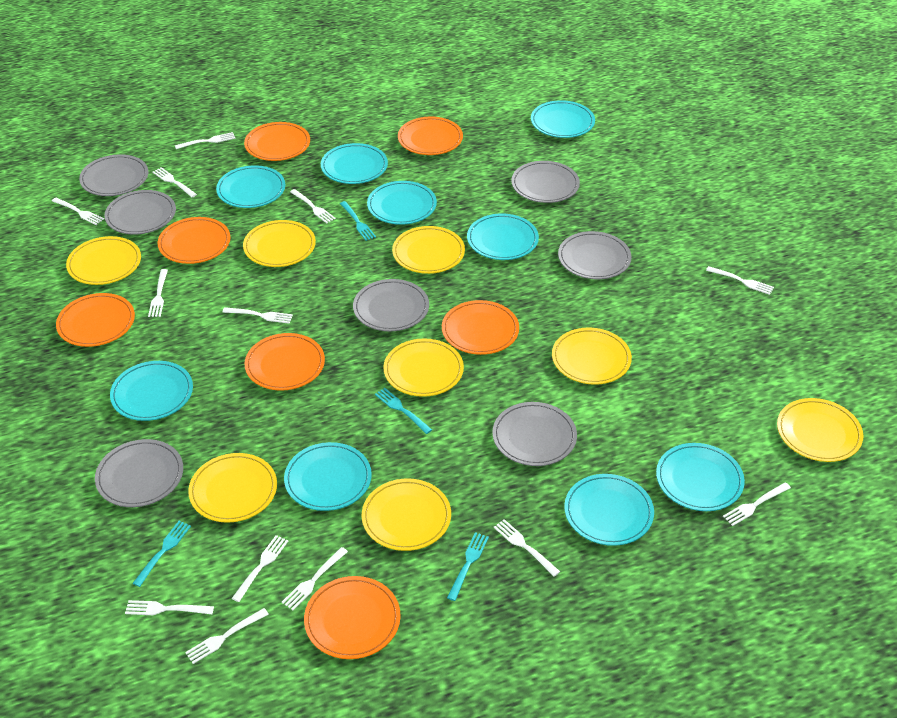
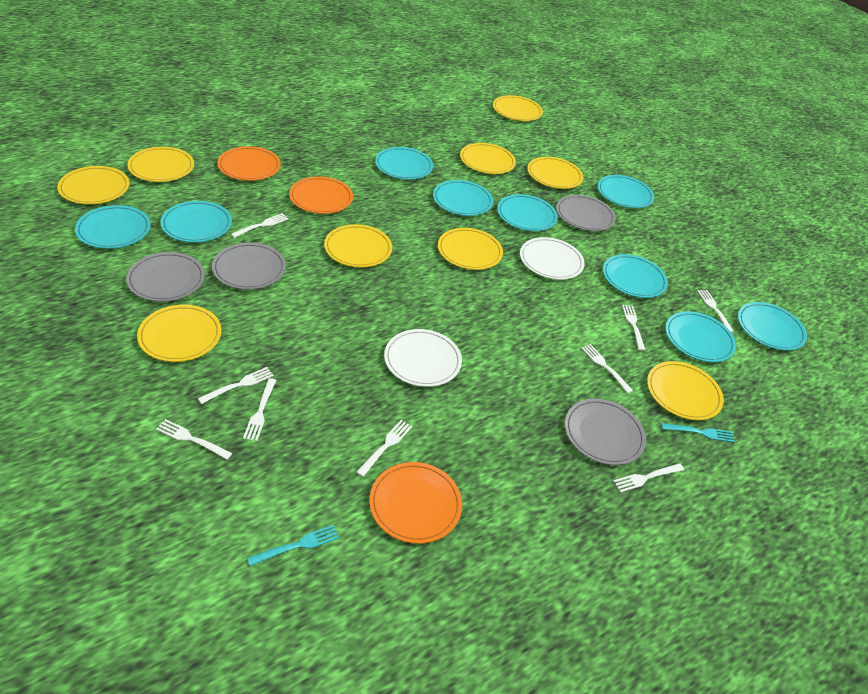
grey plate: 7 -> 4
orange plate: 7 -> 3
turquoise fork: 4 -> 2
white fork: 13 -> 9
white plate: 0 -> 2
yellow plate: 8 -> 9

